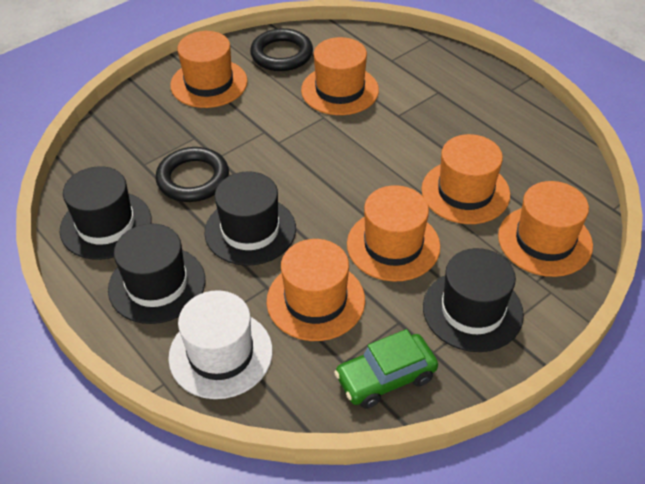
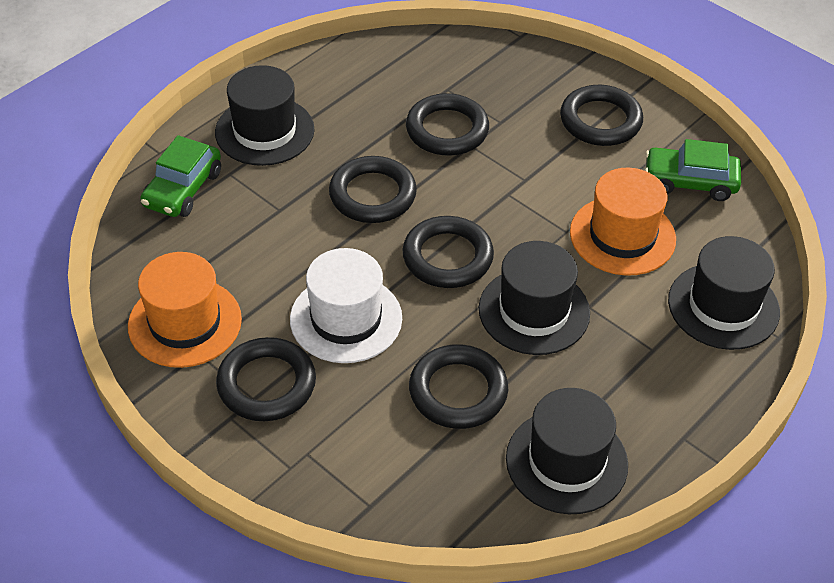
black ring: 2 -> 6
green car: 1 -> 2
orange hat: 6 -> 2

